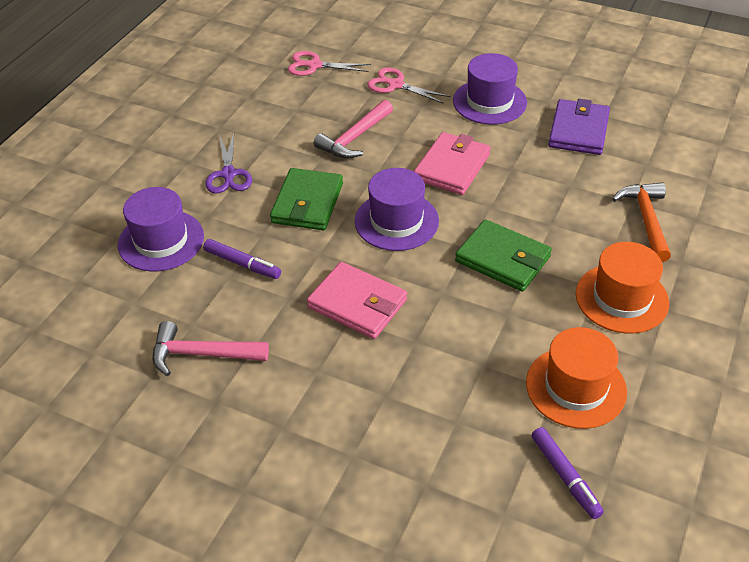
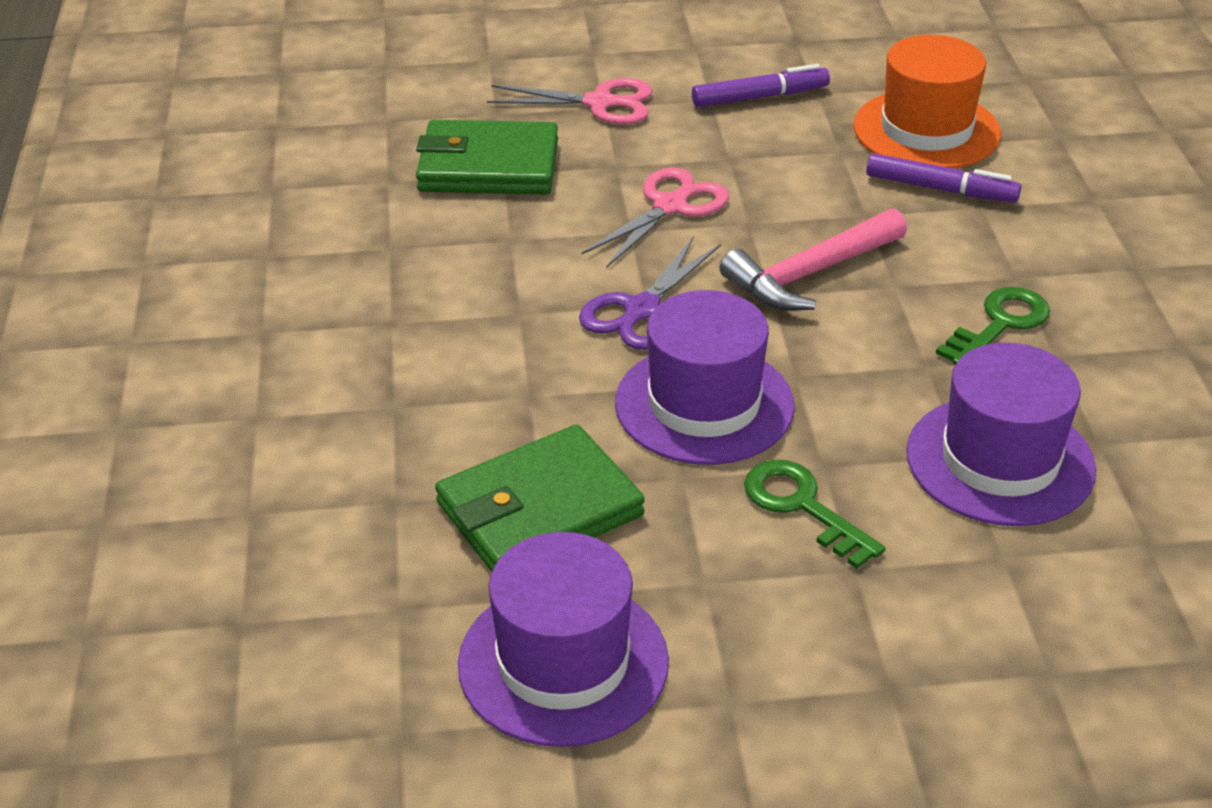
green key: 0 -> 2
orange hammer: 1 -> 0
orange hat: 2 -> 1
pink hammer: 2 -> 1
pink wallet: 2 -> 0
purple wallet: 1 -> 0

